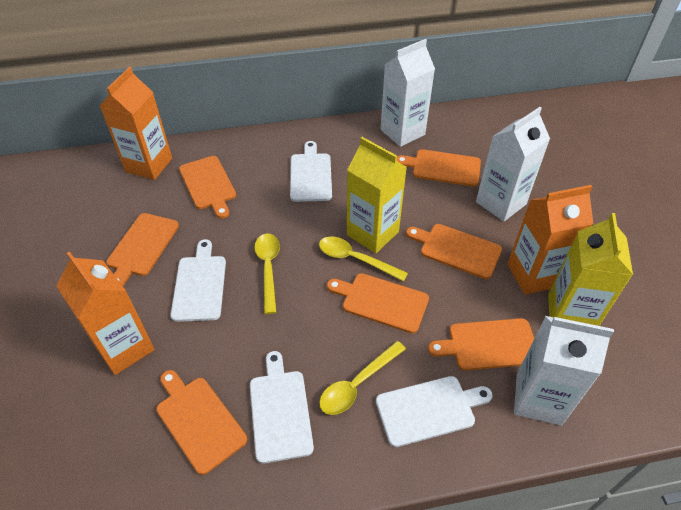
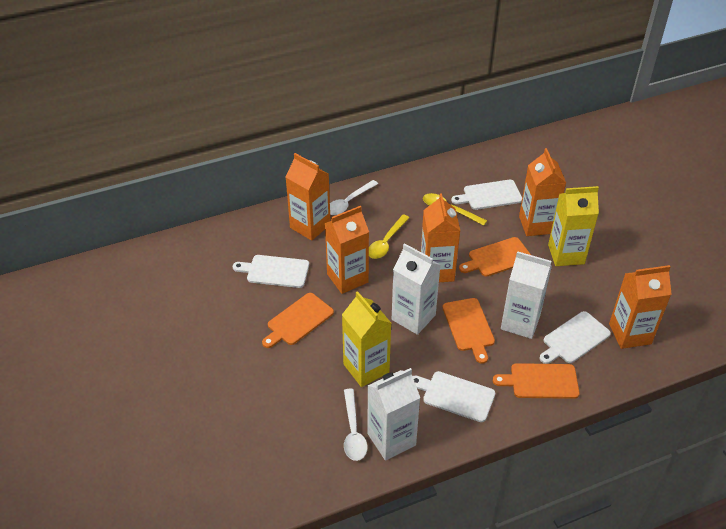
orange carton: 3 -> 5
orange cutting board: 7 -> 4
white spoon: 0 -> 2
yellow spoon: 3 -> 2

